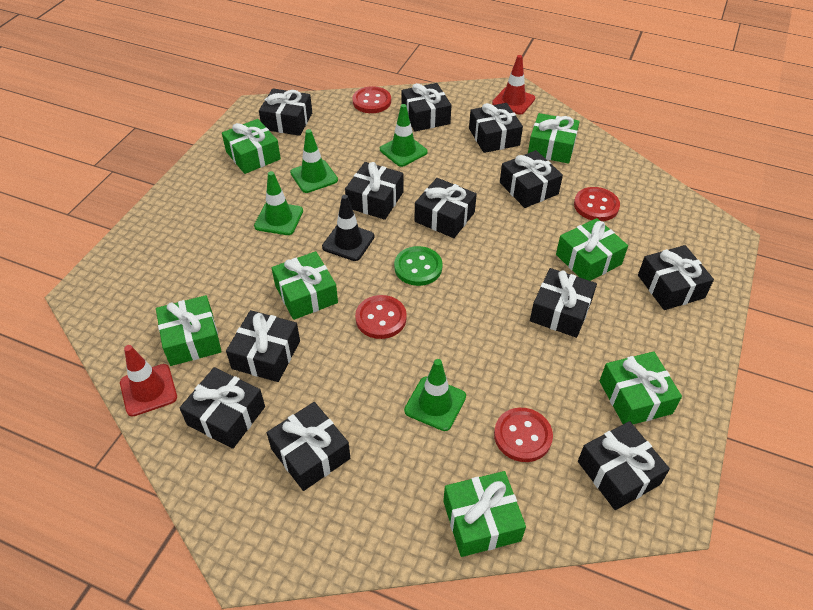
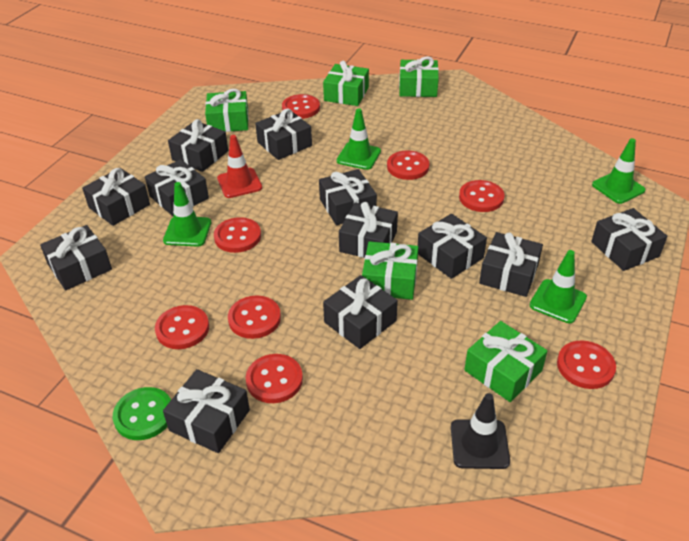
green gift: 7 -> 5
red button: 4 -> 8
red traffic cone: 2 -> 1

